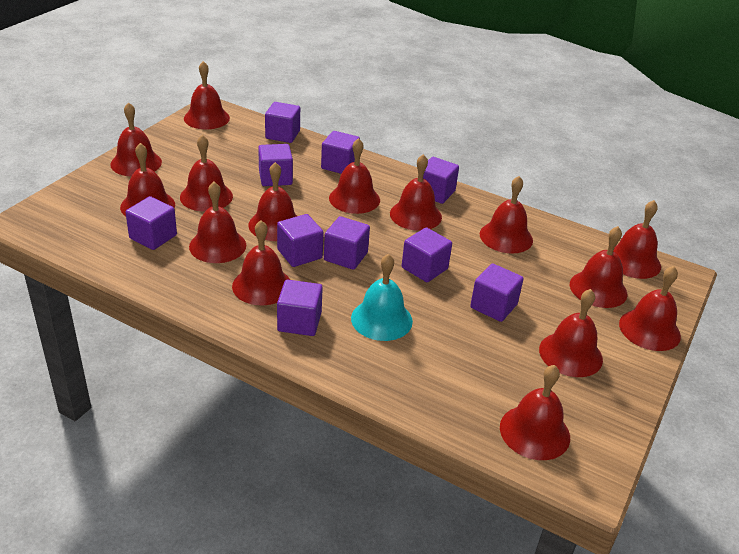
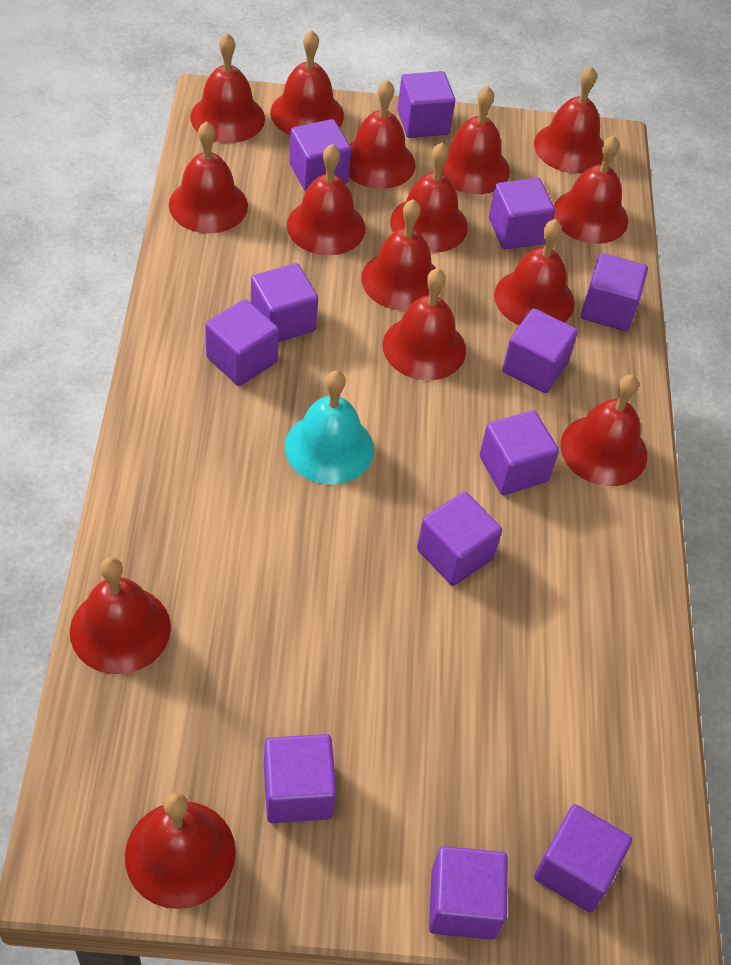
purple cube: 10 -> 12

